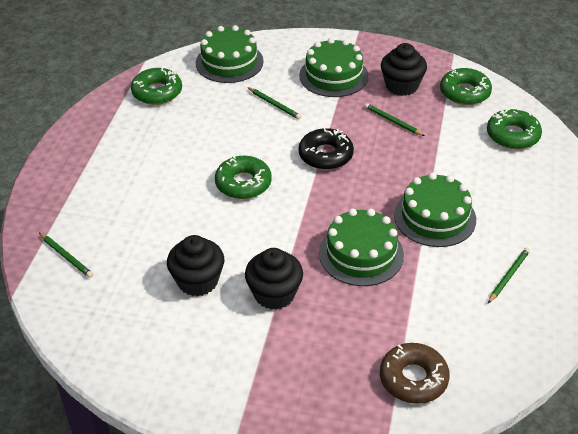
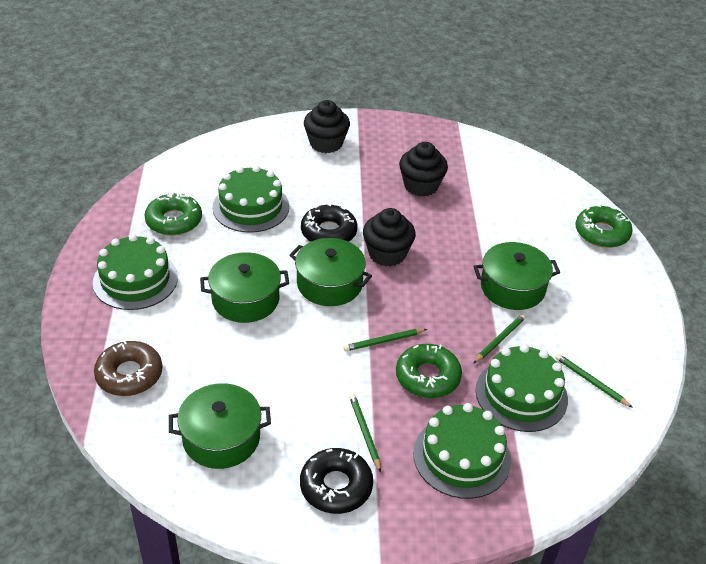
black donut: 1 -> 2
green donut: 4 -> 3
green pot: 0 -> 4

